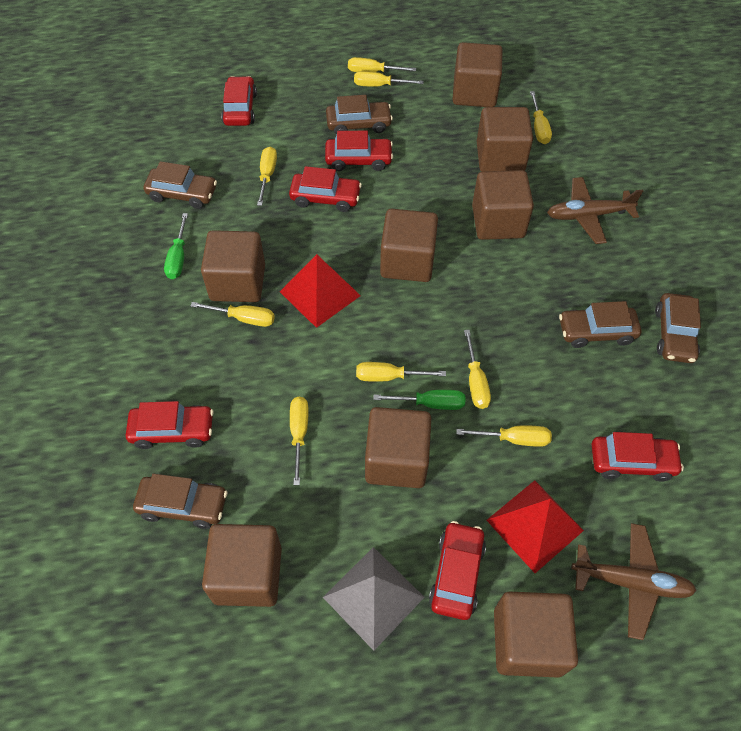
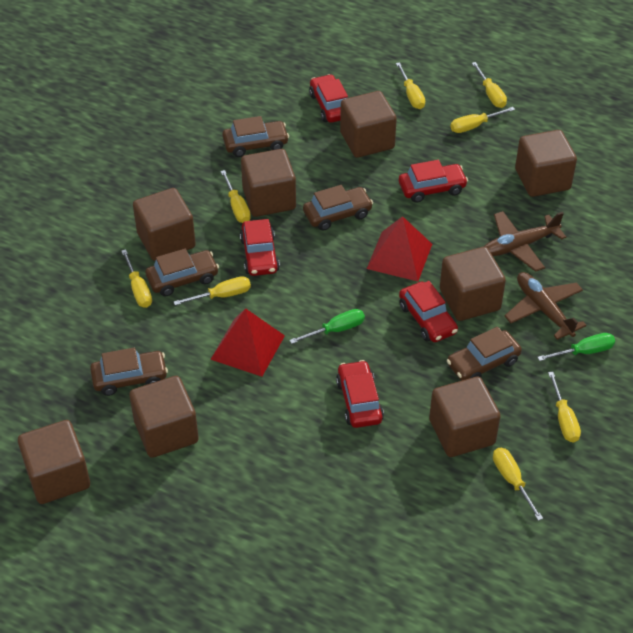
grey pyramid: 1 -> 0
red car: 6 -> 5
yellow screwdriver: 9 -> 8

